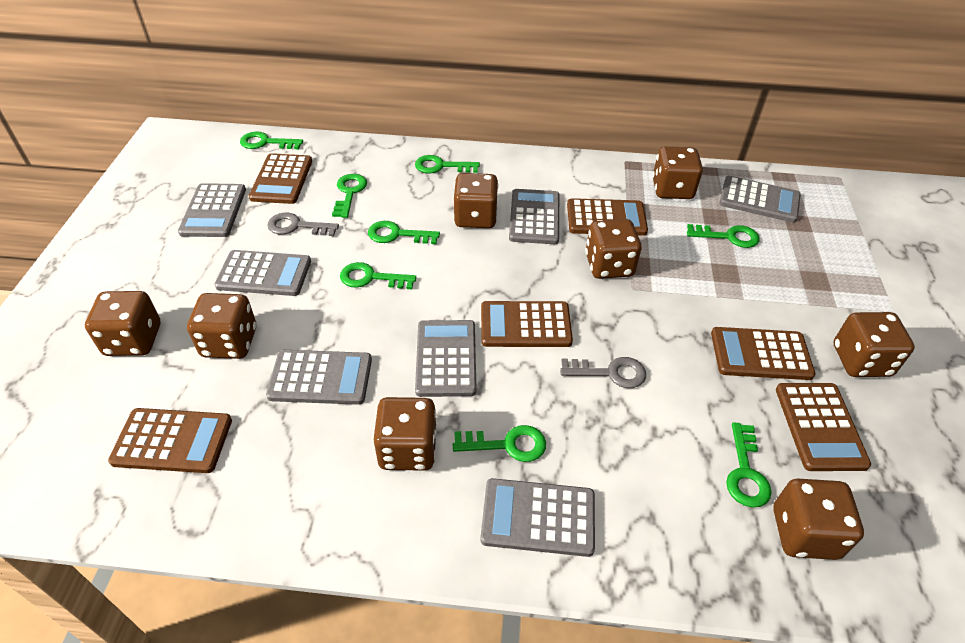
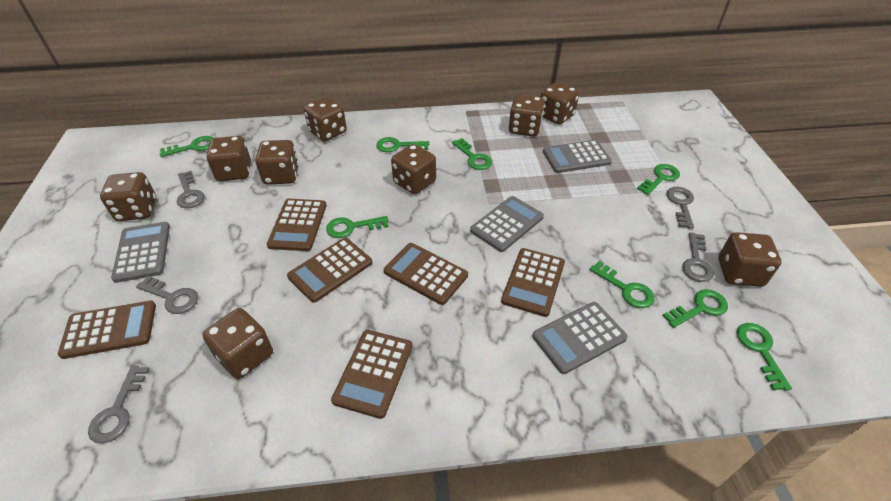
brown dice: 8 -> 9
grey calculator: 7 -> 4
grey key: 2 -> 5

